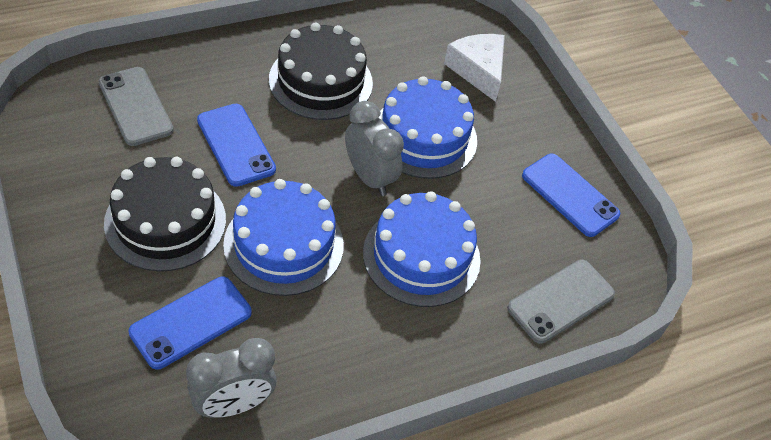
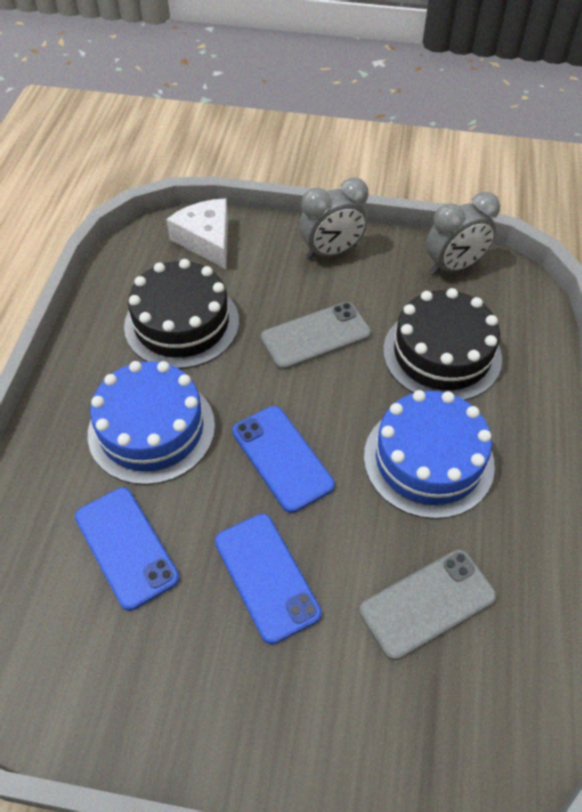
blue cake: 3 -> 2

